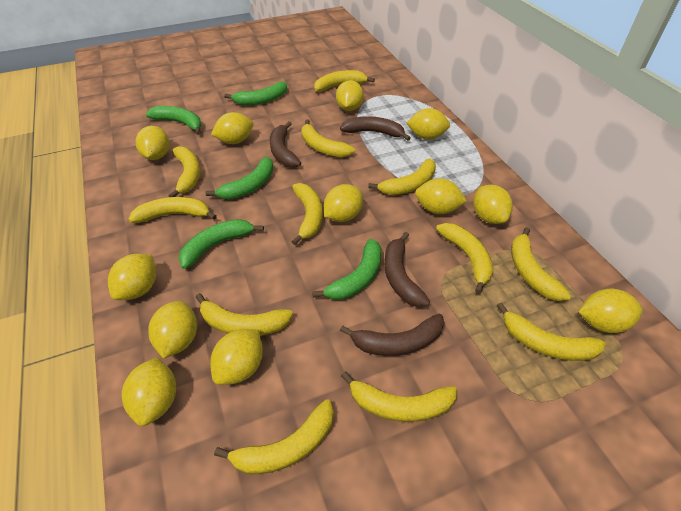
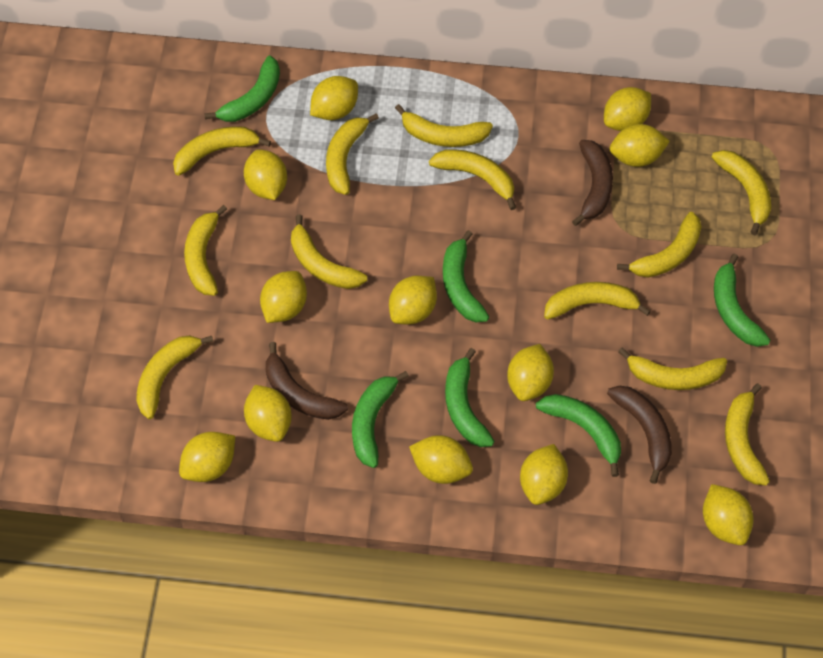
brown banana: 4 -> 3
green banana: 5 -> 6

